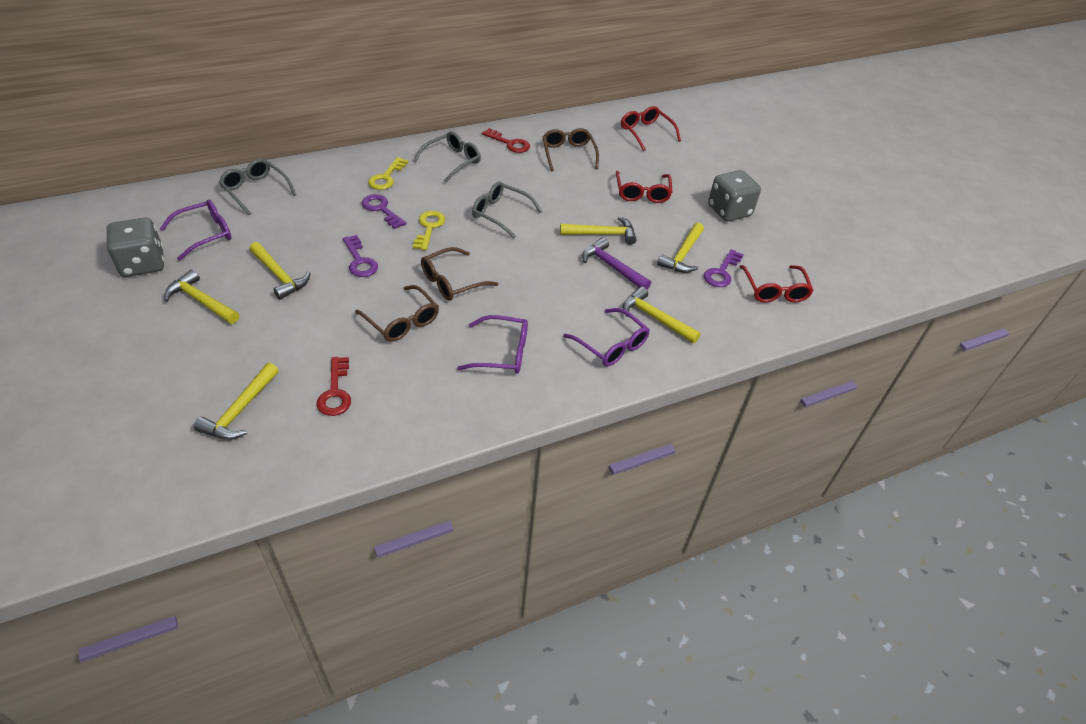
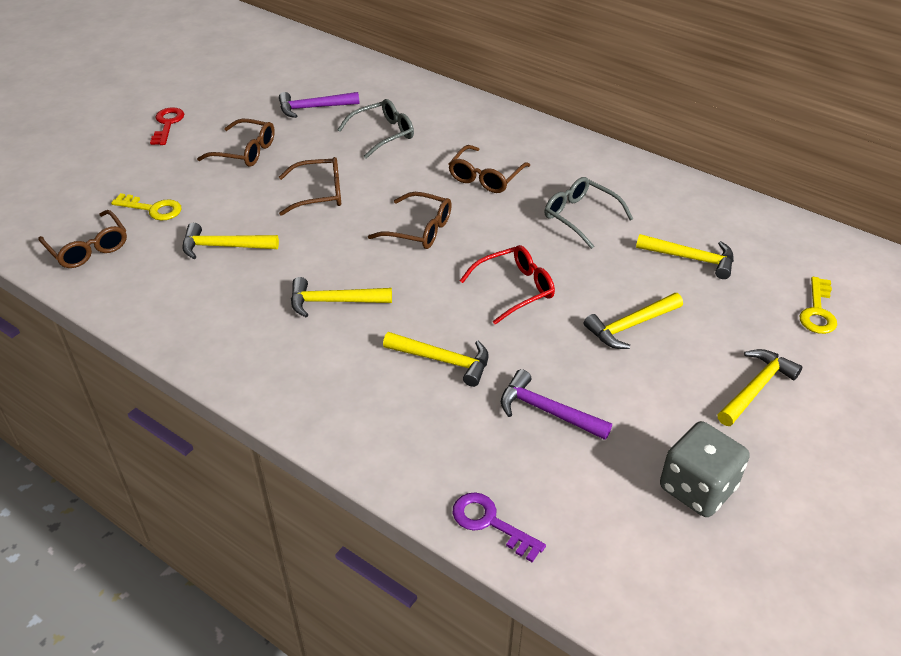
brown glasses: 3 -> 5
grey dice: 2 -> 1
grey glasses: 3 -> 2
purple glasses: 3 -> 0
purple hammer: 1 -> 2
purple key: 3 -> 1
red glasses: 3 -> 1
red key: 2 -> 1

